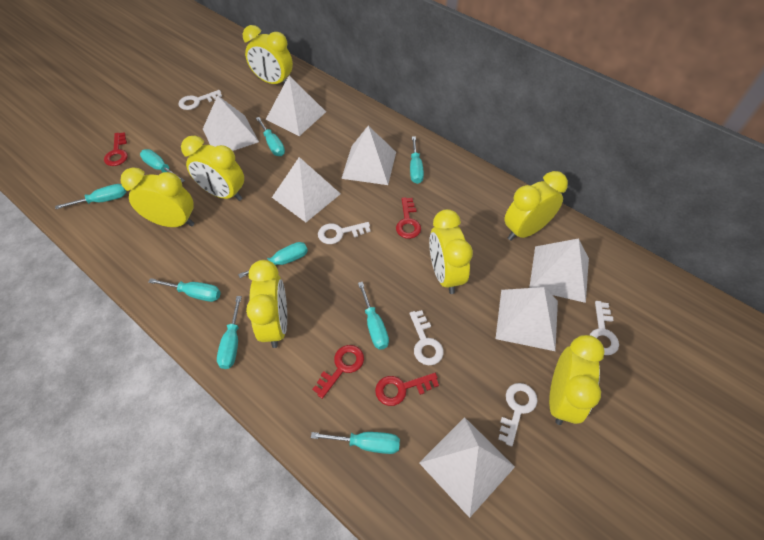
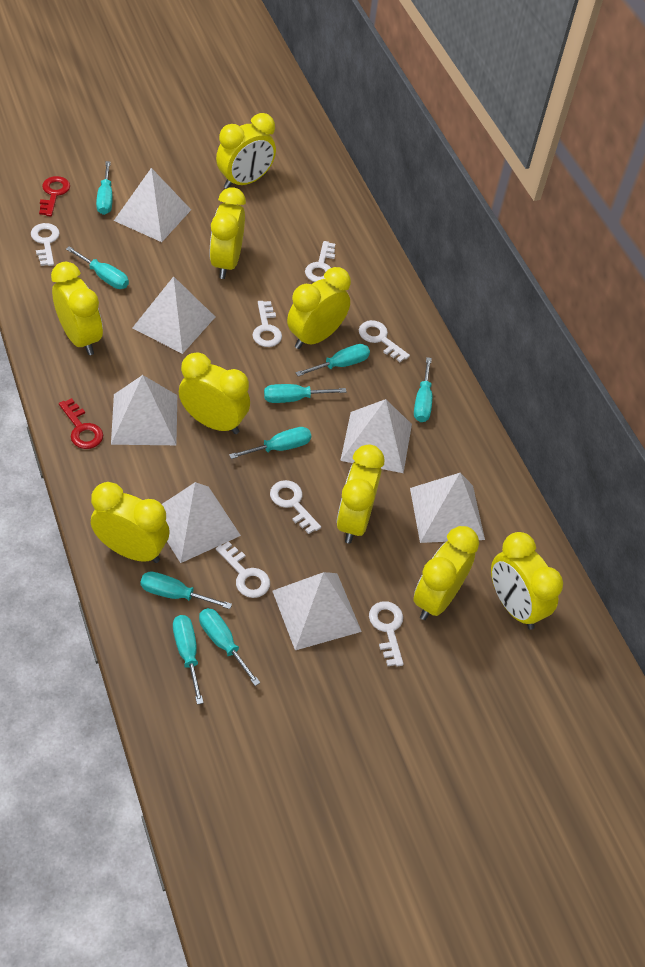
red key: 4 -> 2
white key: 5 -> 7
yellow clock: 7 -> 9

